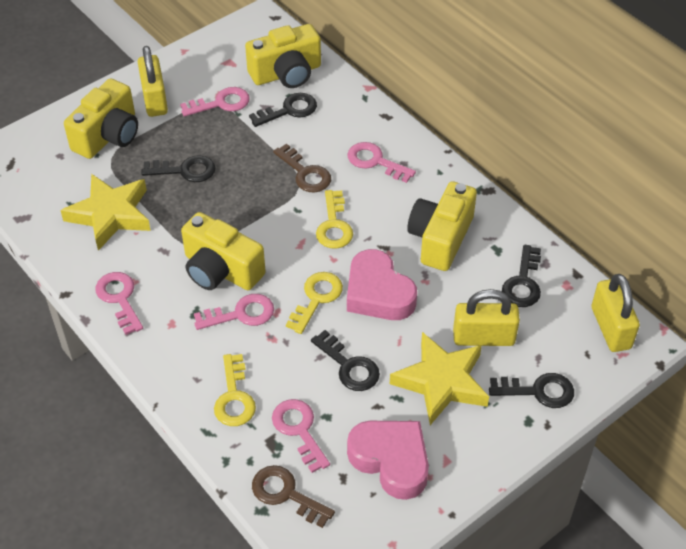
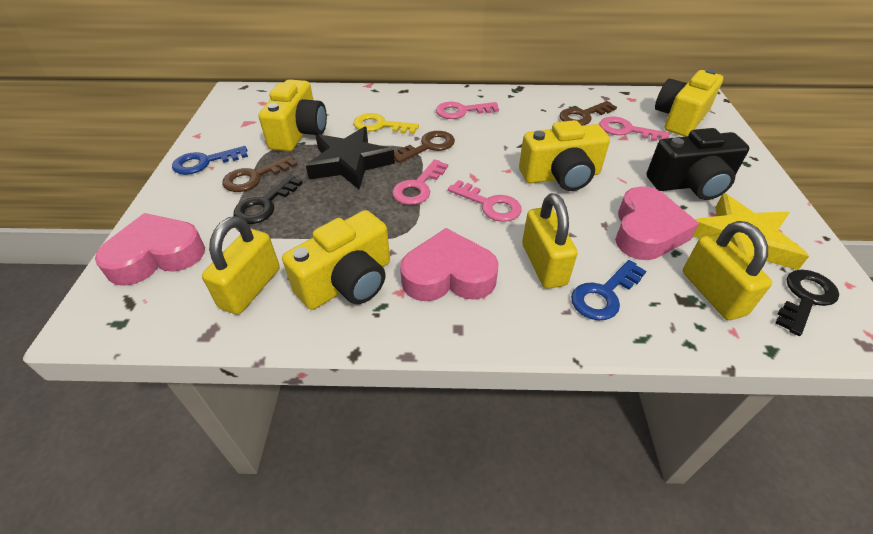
black camera: 0 -> 1
black key: 5 -> 2
black star: 0 -> 1
blue key: 0 -> 2
brown key: 2 -> 3
pink heart: 2 -> 3
pink key: 5 -> 4
yellow key: 3 -> 1
yellow star: 2 -> 1

